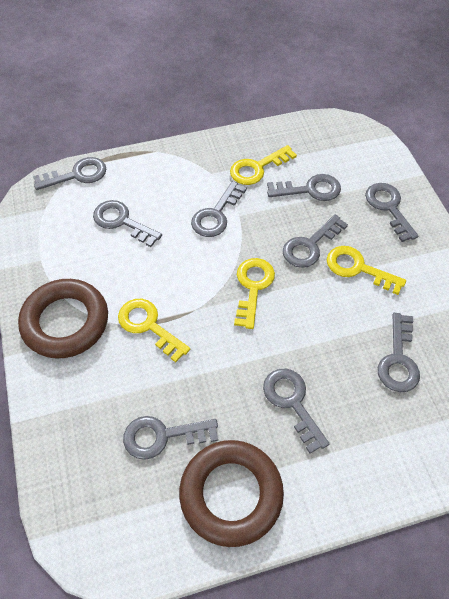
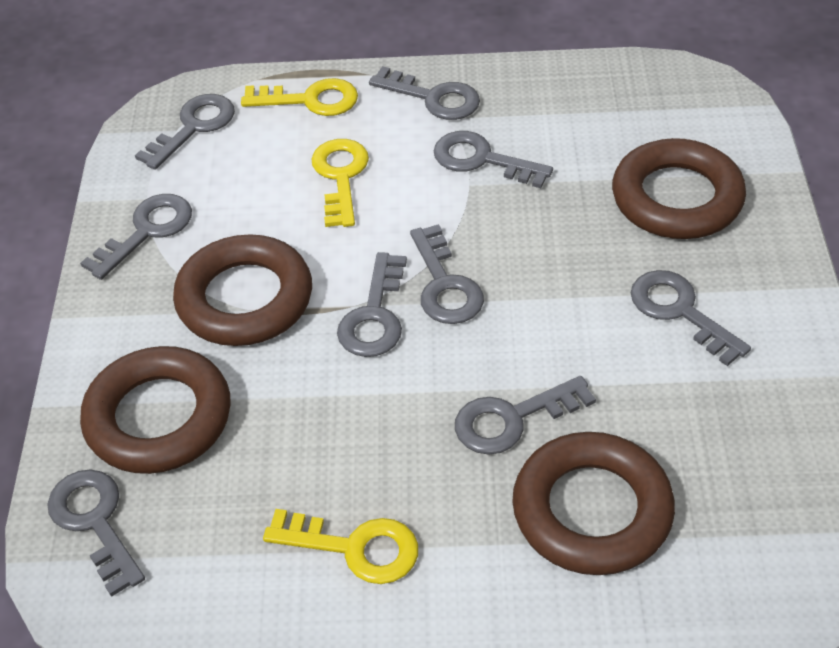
brown ring: 2 -> 4
yellow key: 4 -> 3

